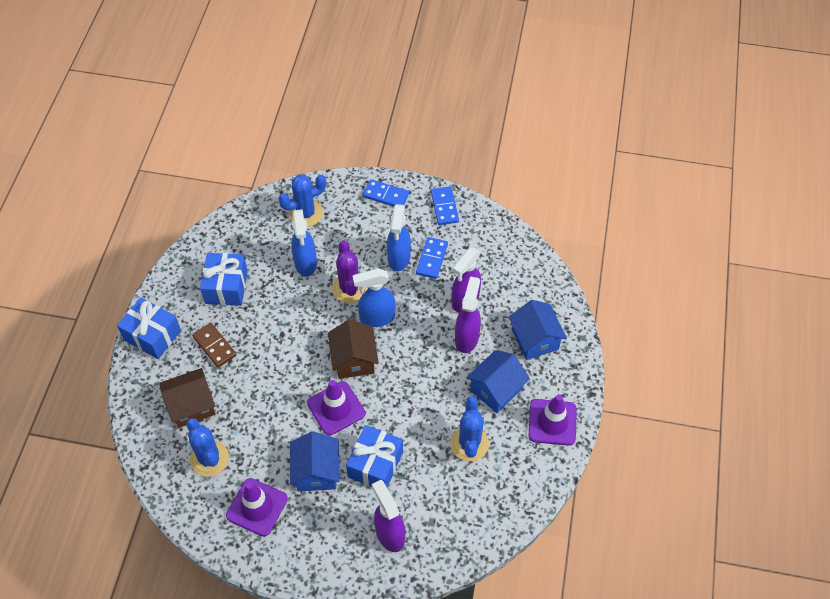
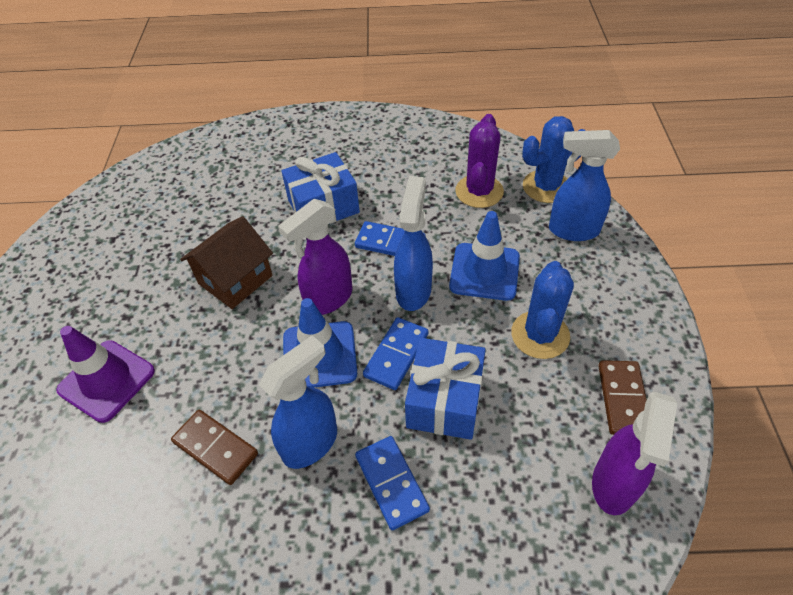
blue cactus: 3 -> 2
blue gift: 3 -> 2
blue house: 3 -> 0
blue traffic cone: 0 -> 2
brown domino: 1 -> 2
brown house: 2 -> 1
purple spray bottle: 3 -> 2
purple traffic cone: 3 -> 1

